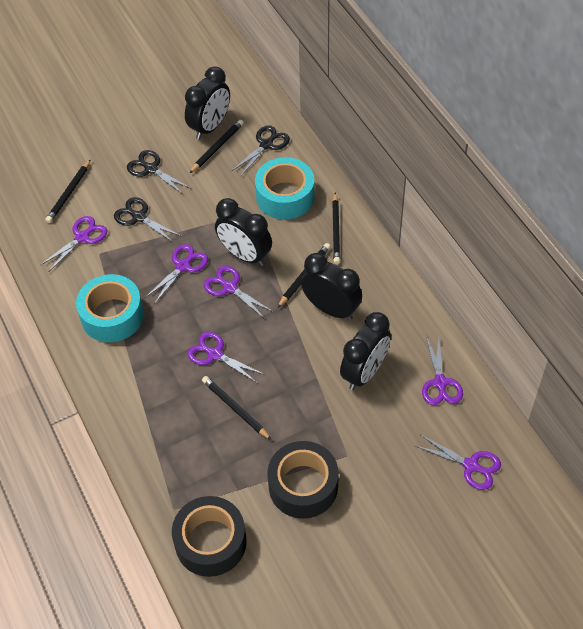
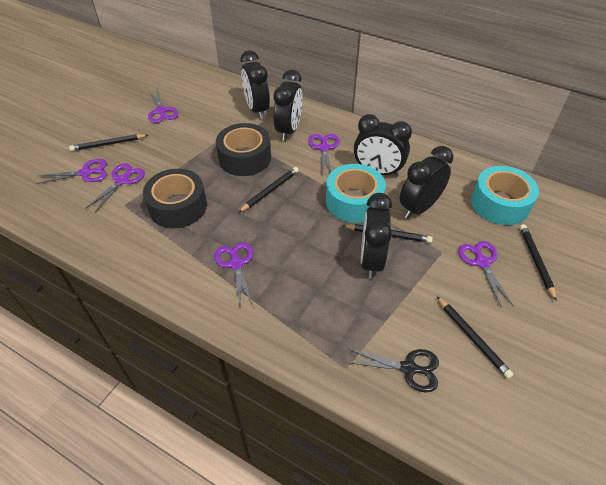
black clock: 4 -> 5
black scissors: 3 -> 1

